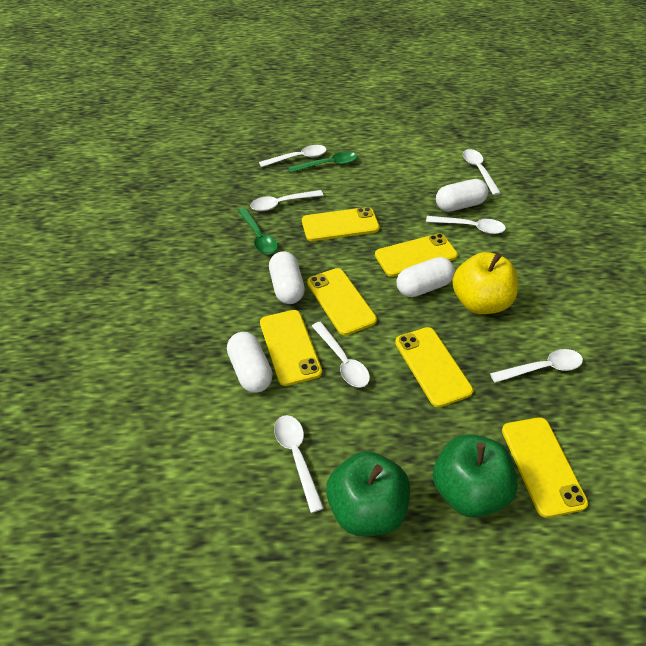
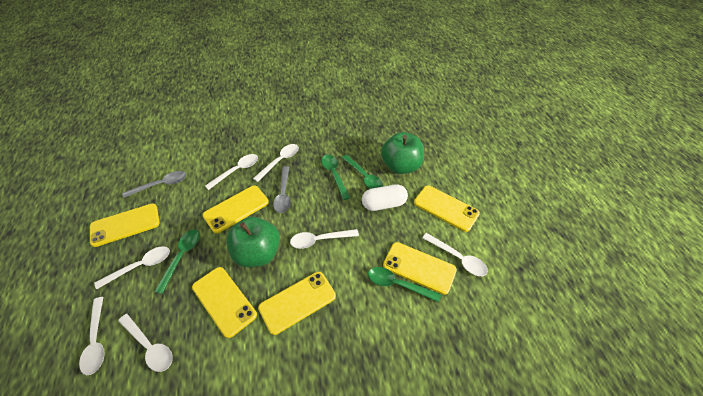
green spoon: 2 -> 4
grey spoon: 0 -> 2
white capsule: 4 -> 1
yellow apple: 1 -> 0

